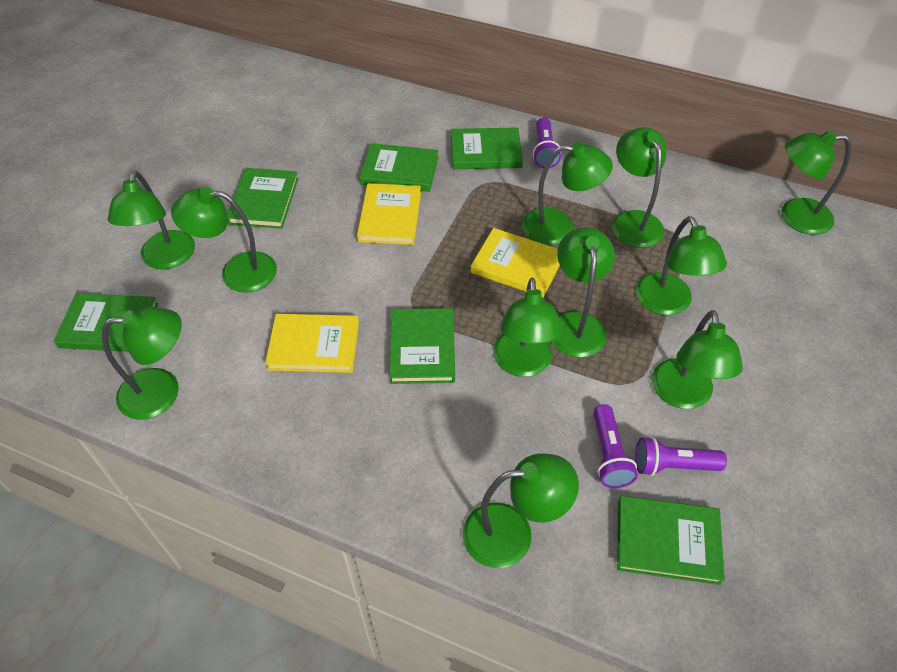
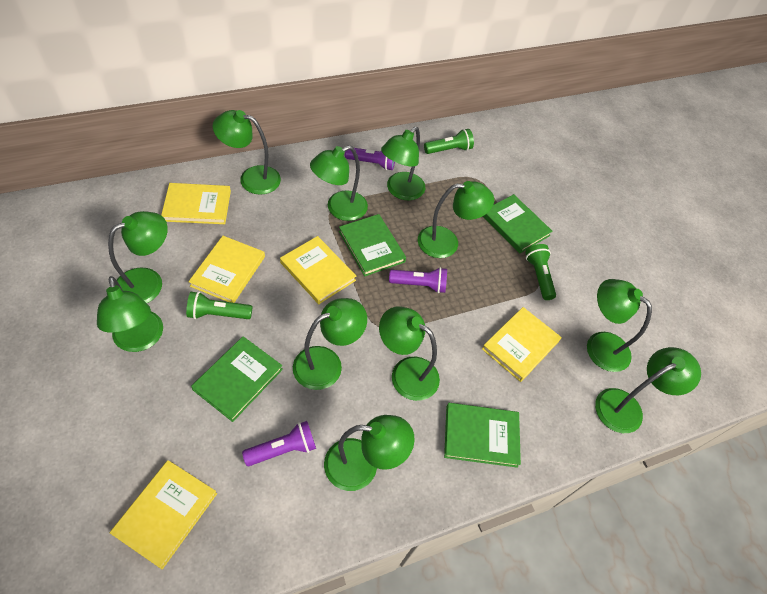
green book: 6 -> 4
green flashlight: 0 -> 3
yellow book: 3 -> 5

